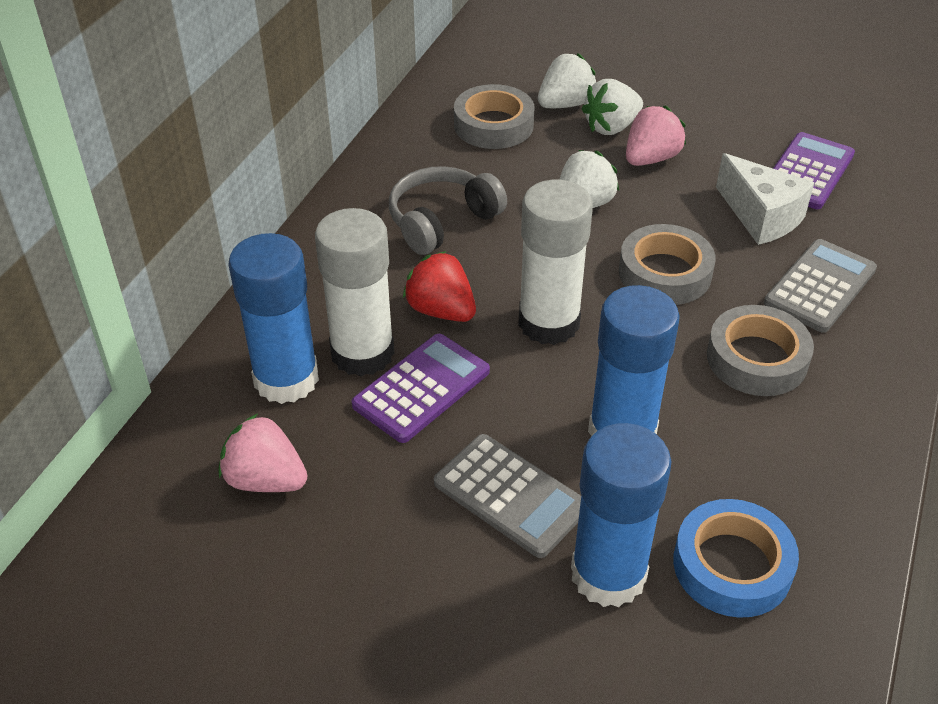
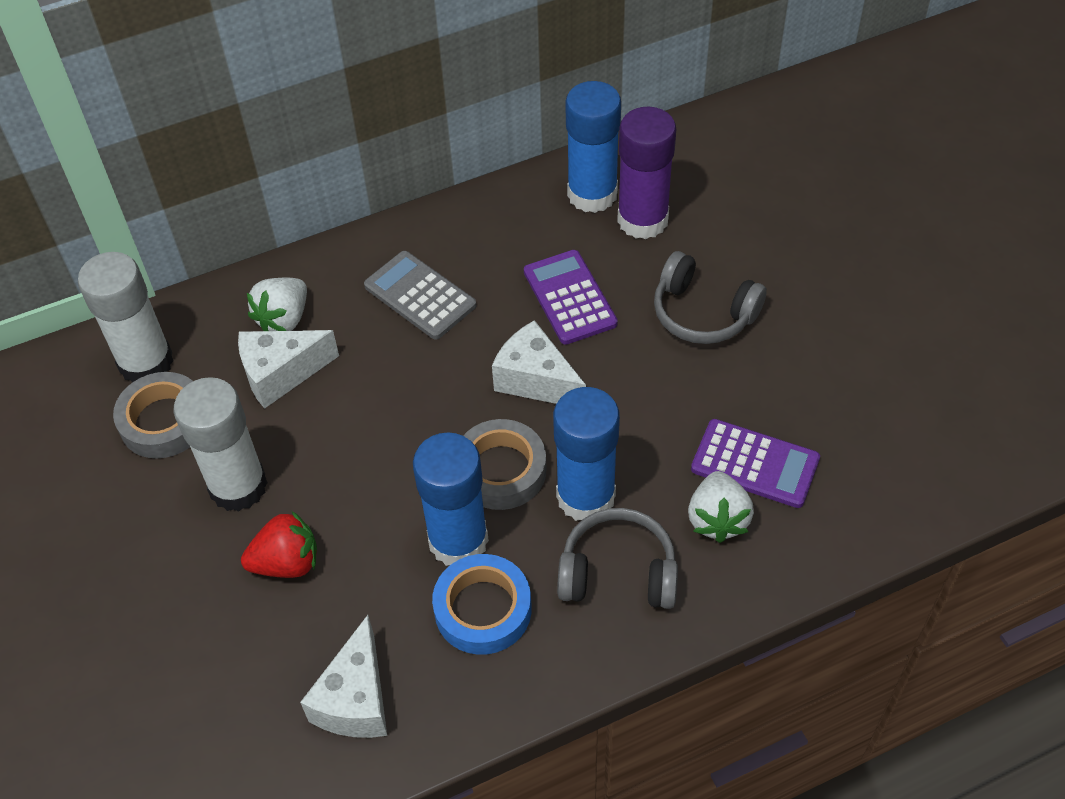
grey calculator: 2 -> 1
grey headphones: 1 -> 2
grey tape: 3 -> 2
pink strawberry: 2 -> 0
purple glue stick: 0 -> 1
white cheese: 1 -> 3
white strawberry: 3 -> 2

